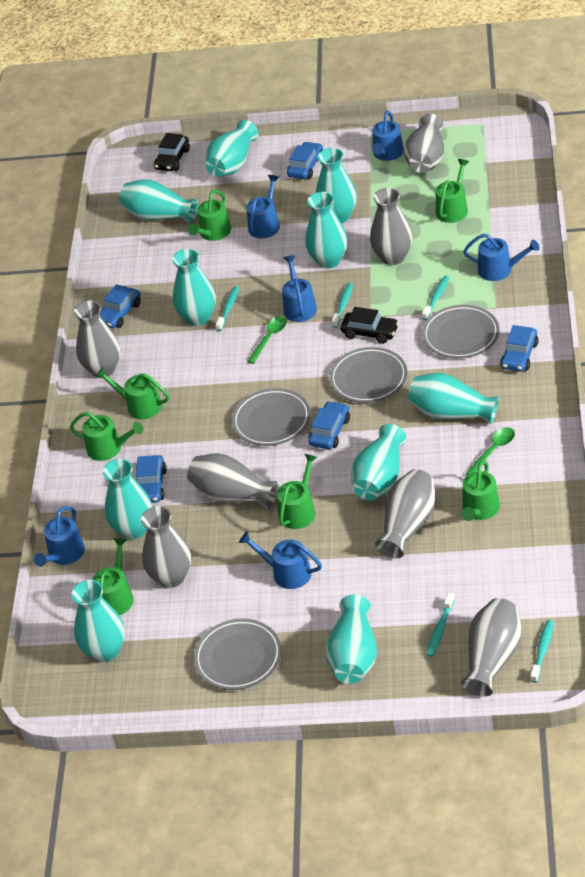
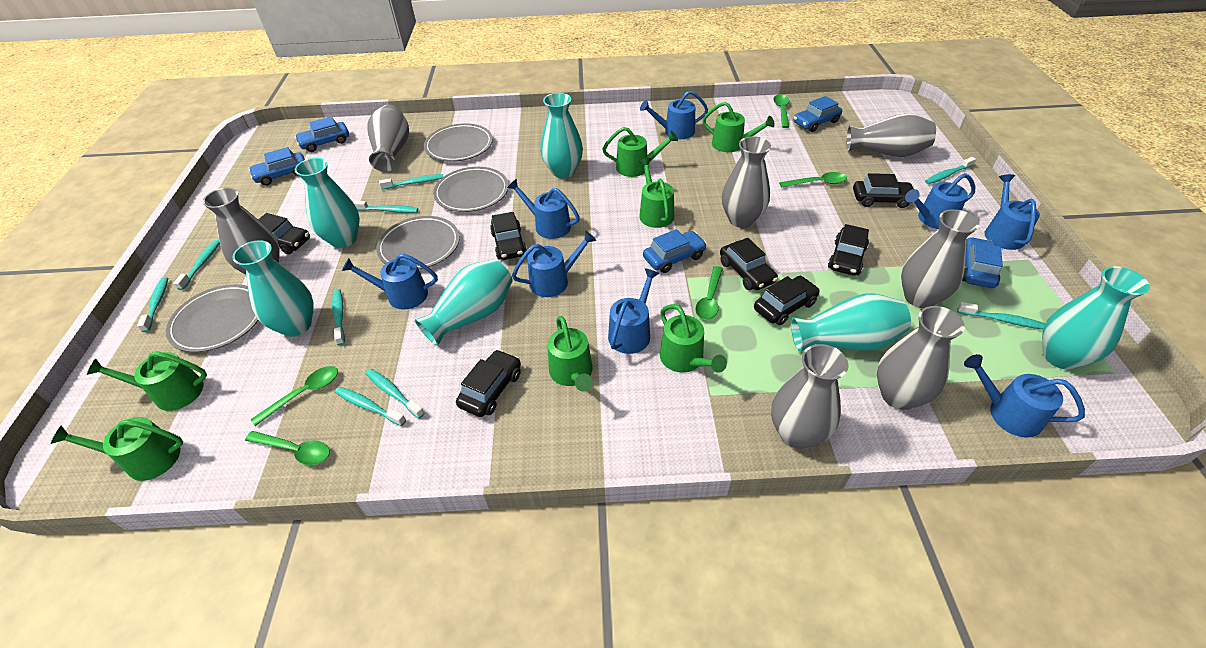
black car: 2 -> 7
blue watering can: 6 -> 8
green spoon: 2 -> 5
turquoise toothbrush: 5 -> 9
turquoise vase: 10 -> 6

